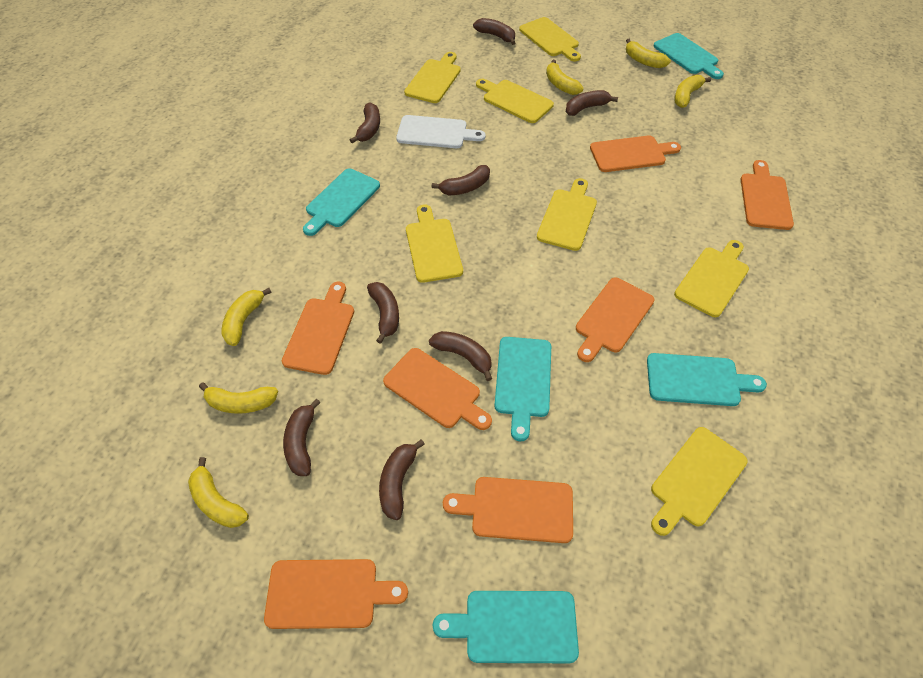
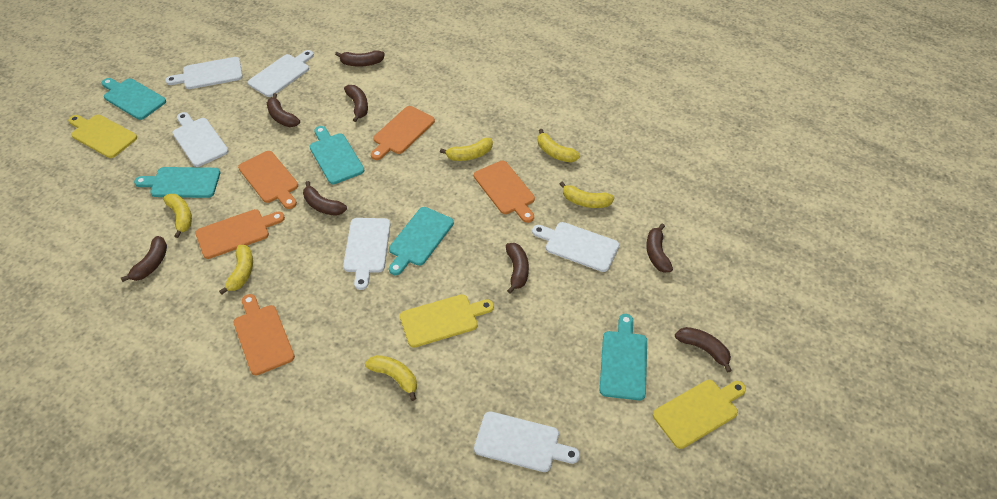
orange cutting board: 7 -> 5
white cutting board: 1 -> 6
yellow cutting board: 7 -> 3

